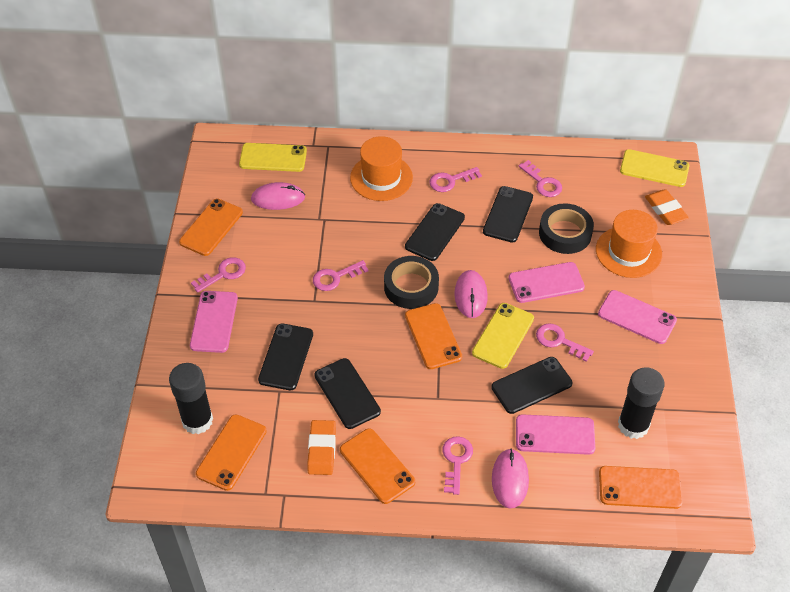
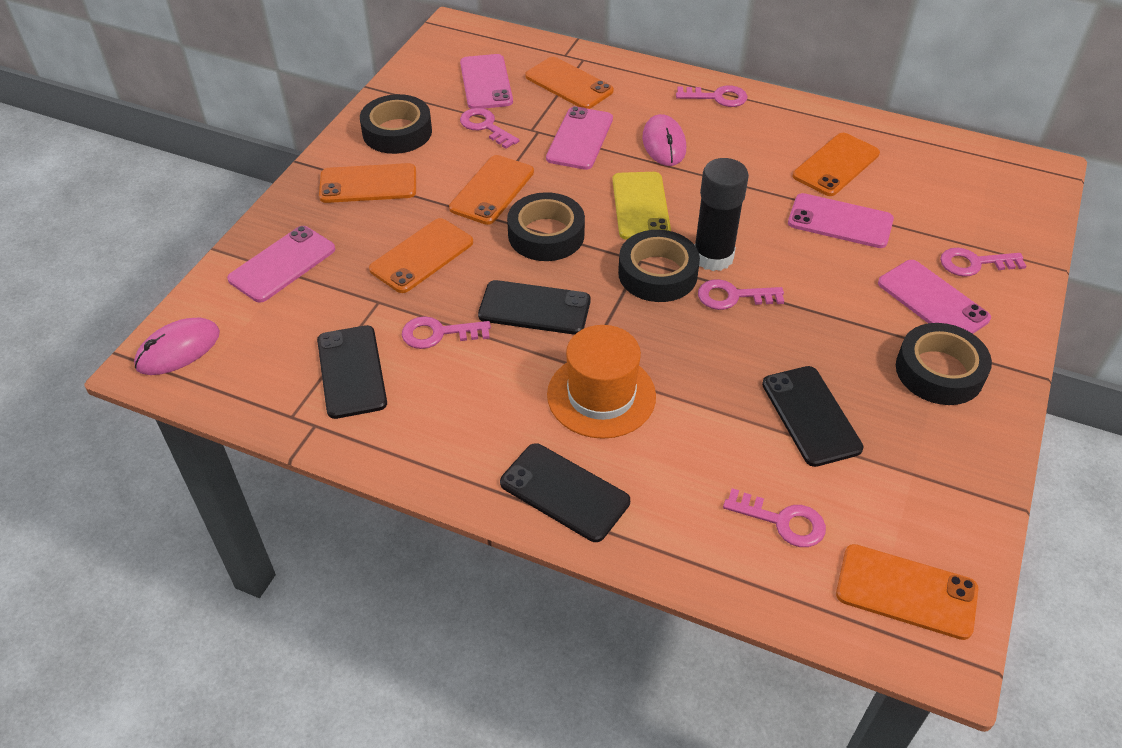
black glue stick: 2 -> 1
black phone: 5 -> 4
black tape: 2 -> 4
orange eraser: 2 -> 0
orange hat: 2 -> 1
orange phone: 5 -> 6
pink mouse: 3 -> 2
pink phone: 4 -> 5
yellow phone: 3 -> 1

